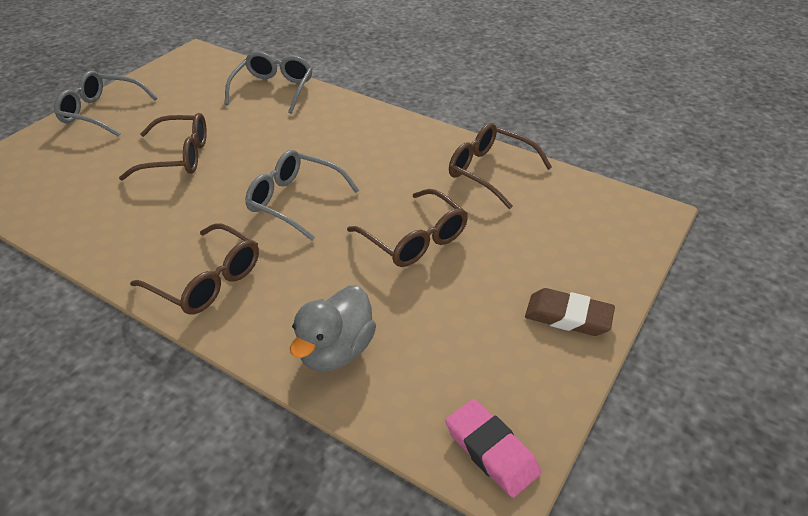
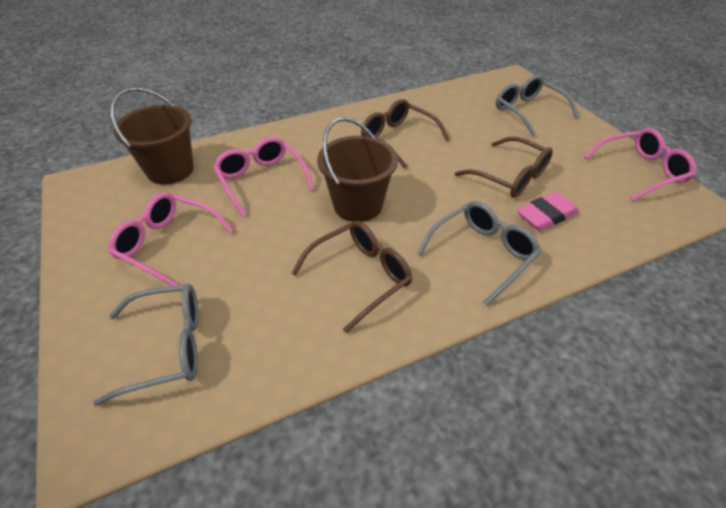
brown bucket: 0 -> 2
brown eraser: 1 -> 0
brown glasses: 4 -> 3
grey duck: 1 -> 0
pink glasses: 0 -> 3

